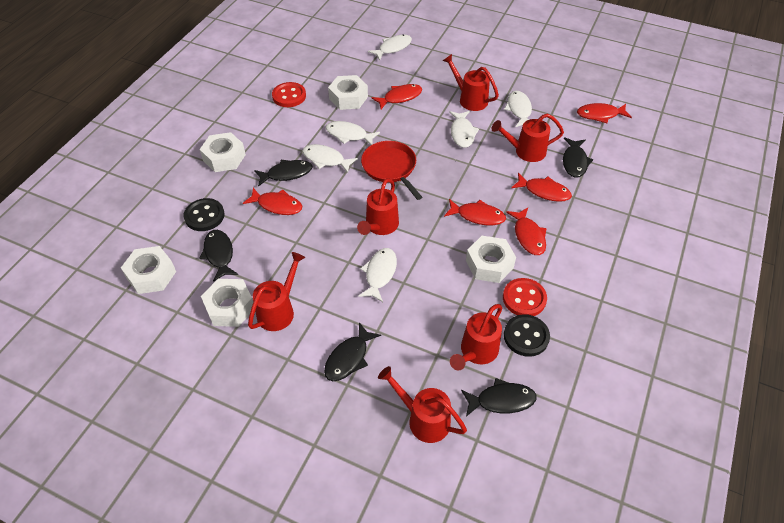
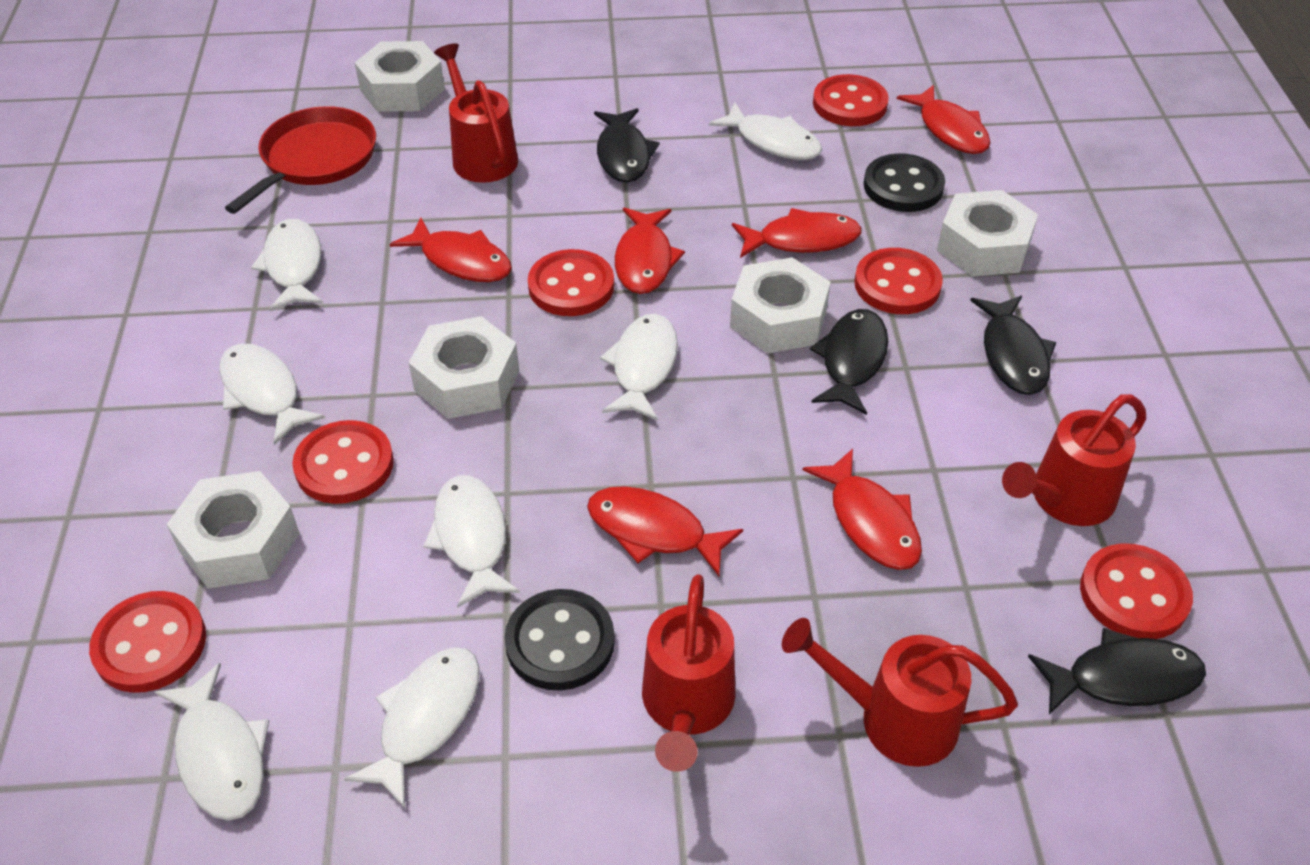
black fish: 5 -> 4
red button: 2 -> 6
red watering can: 6 -> 4
white fish: 6 -> 7

